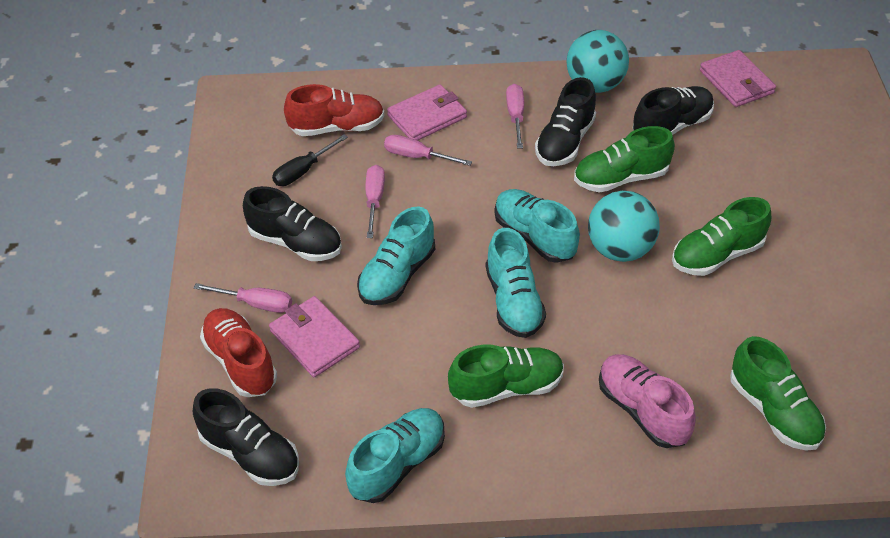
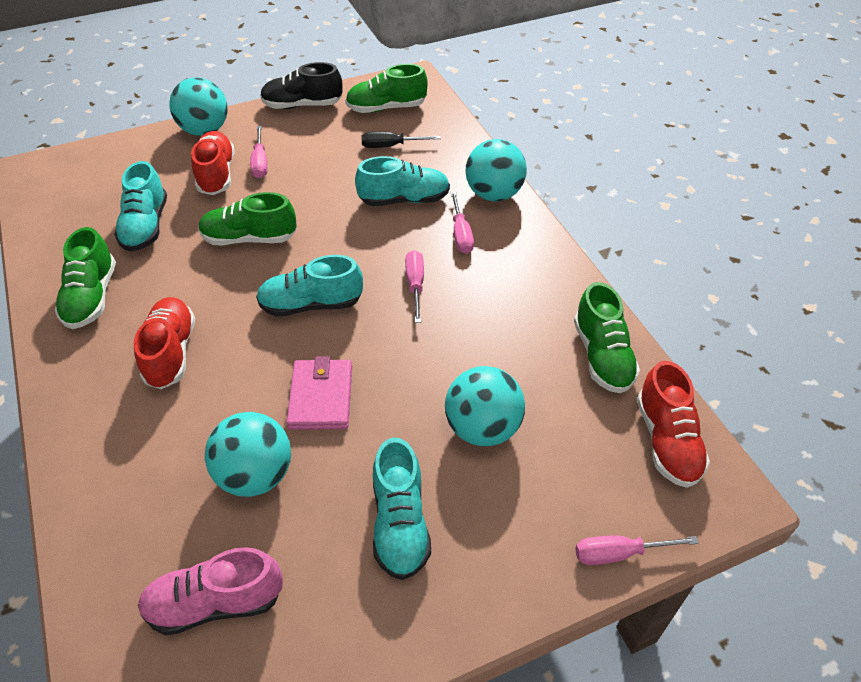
black shoe: 4 -> 1
pink wallet: 3 -> 1
red shoe: 2 -> 3
turquoise ball: 2 -> 4

